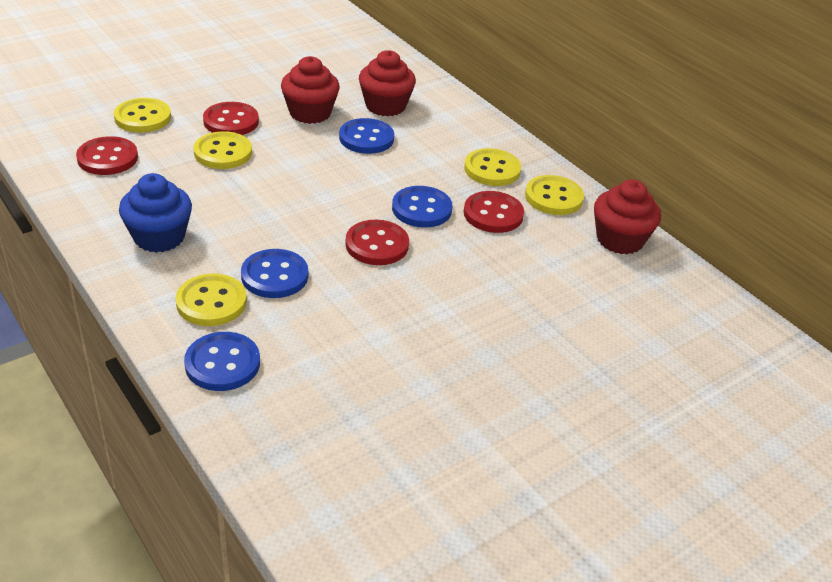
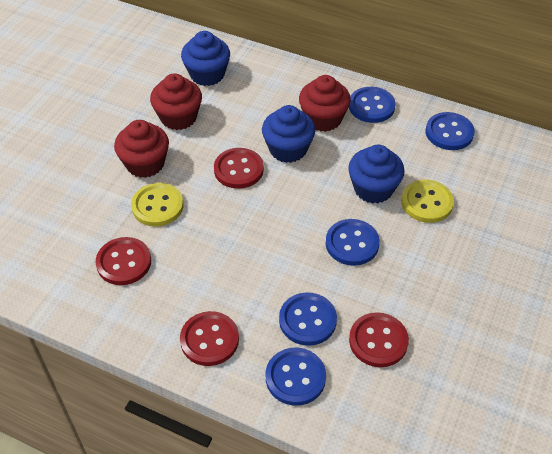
blue button: 4 -> 5
blue cupcake: 1 -> 3
yellow button: 5 -> 2

